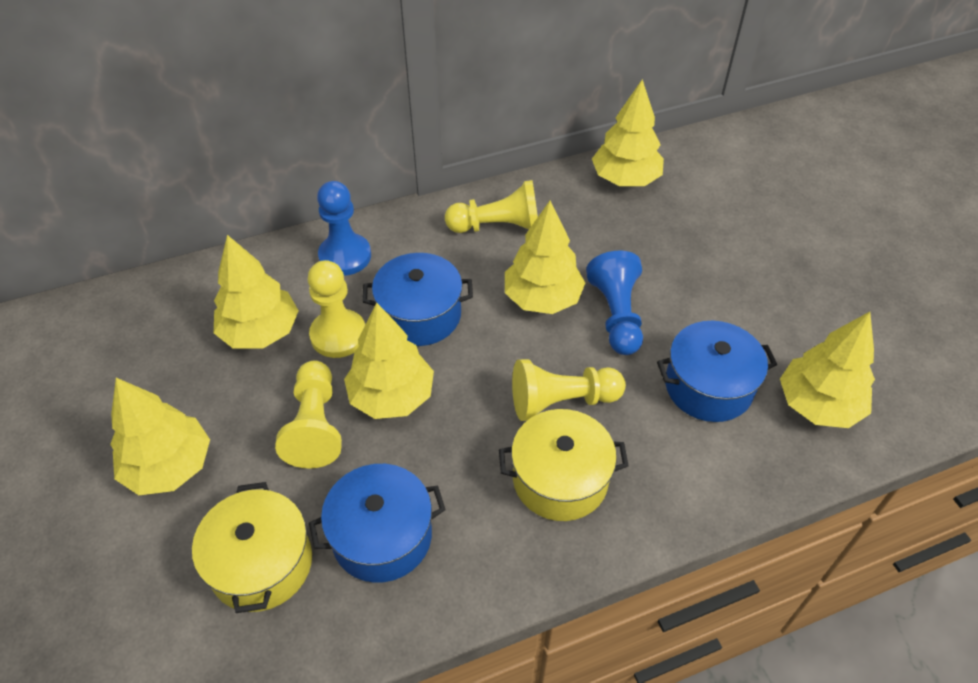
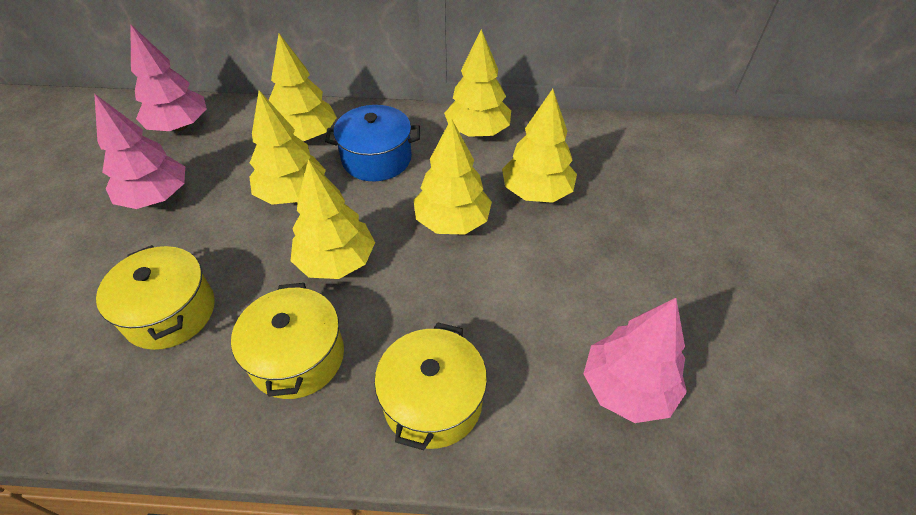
blue pawn: 2 -> 0
blue pot: 3 -> 1
pink tree: 0 -> 3
yellow pawn: 4 -> 0
yellow pot: 2 -> 3

